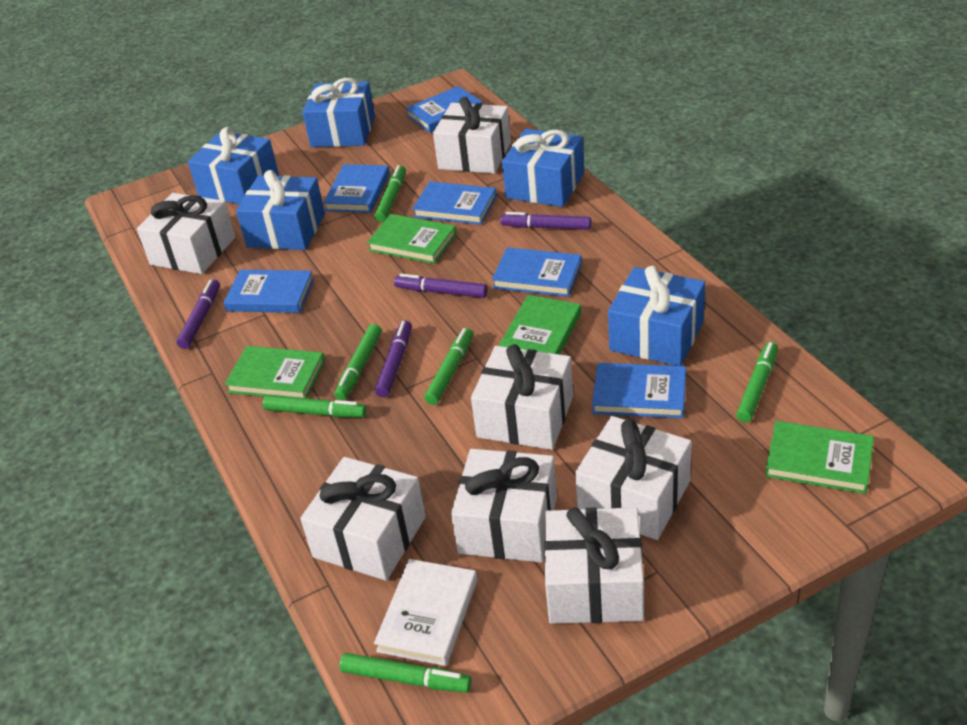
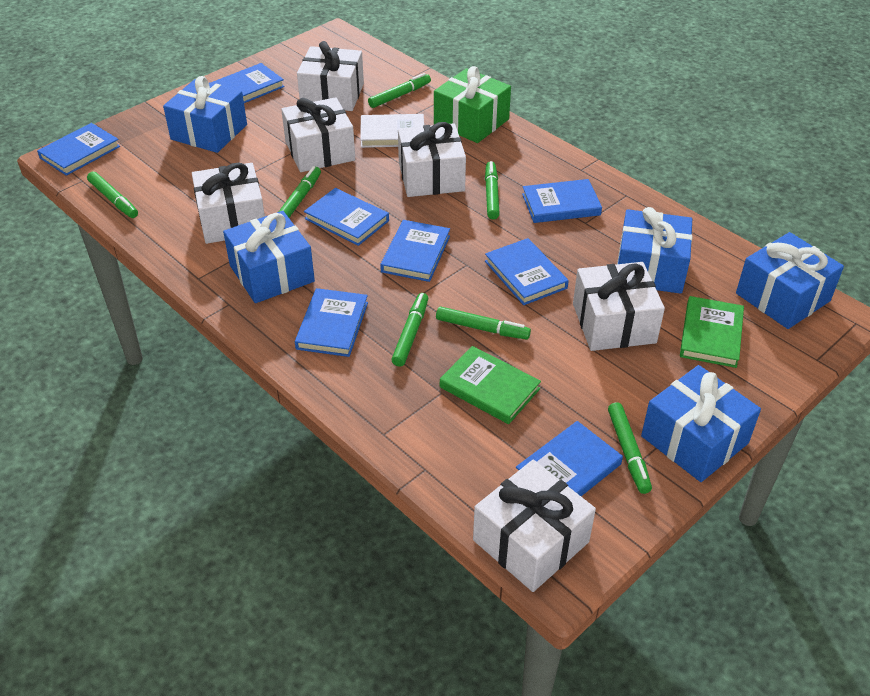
blue book: 6 -> 8
green book: 4 -> 2
green gift: 0 -> 1
green marker: 6 -> 7
purple marker: 4 -> 0
white gift: 7 -> 6

